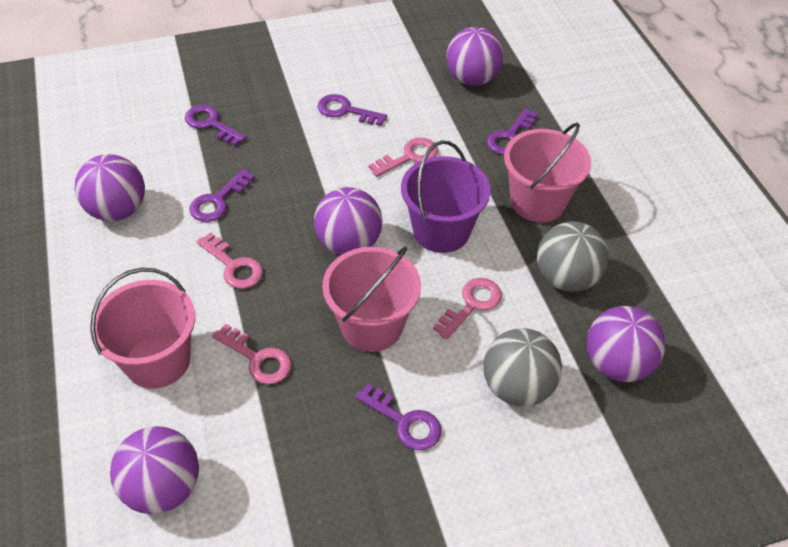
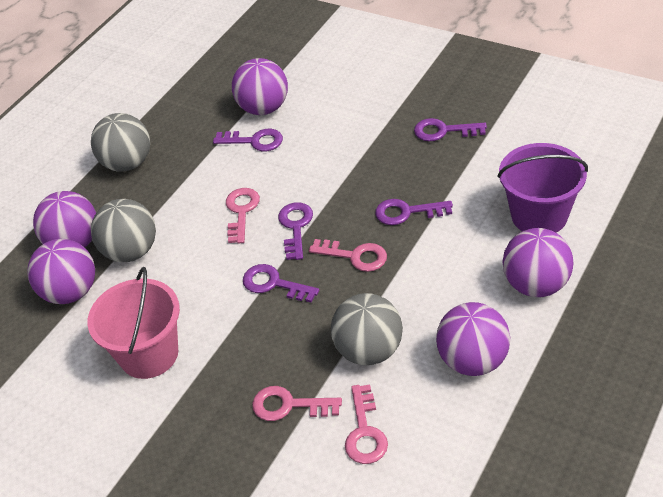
grey ball: 2 -> 3
pink bucket: 3 -> 1

